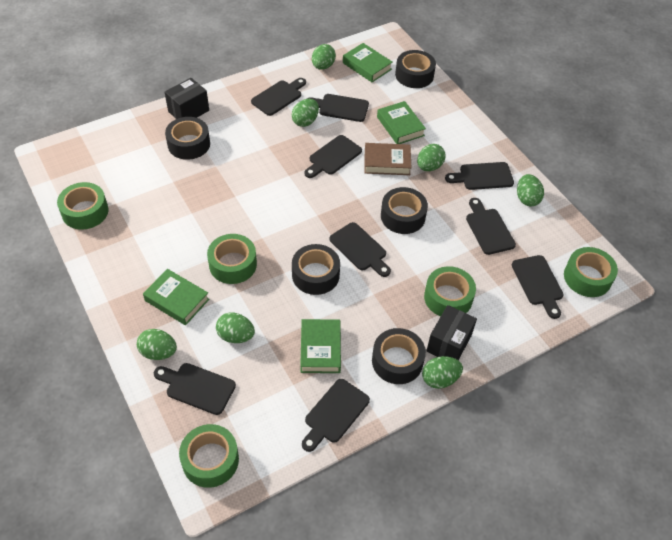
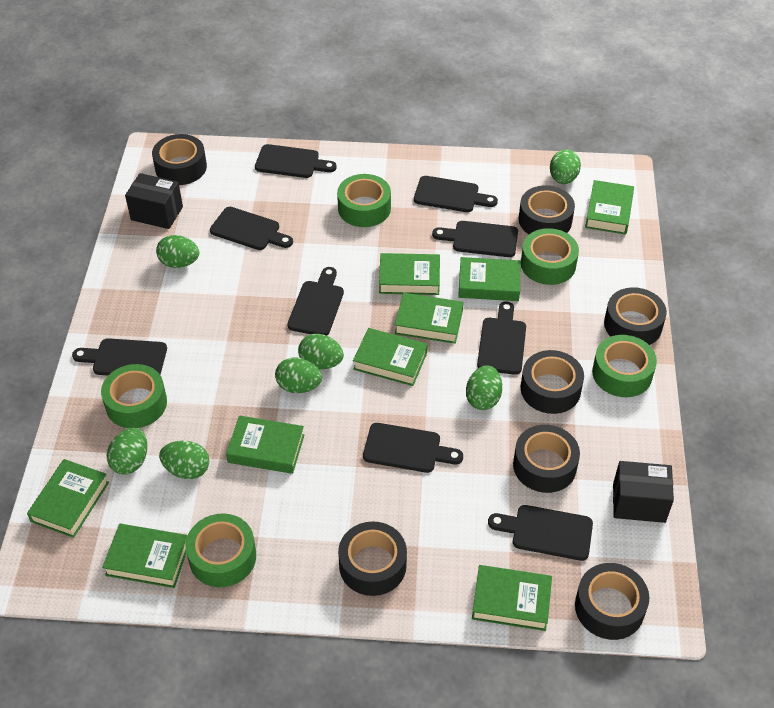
black tape: 5 -> 7
brown book: 1 -> 0
green book: 4 -> 9

